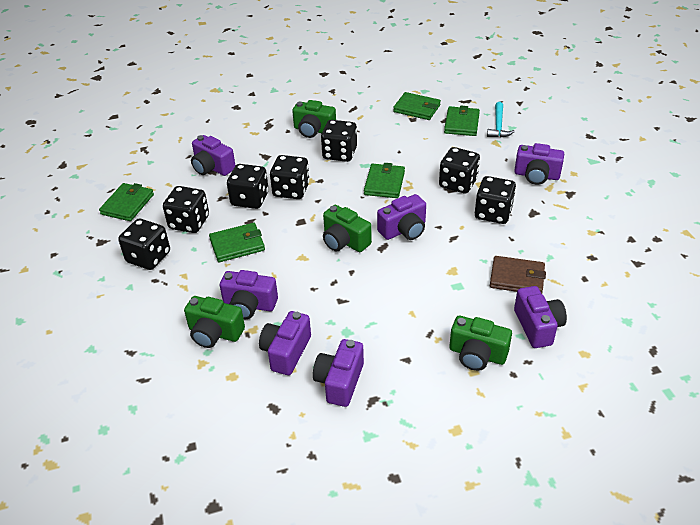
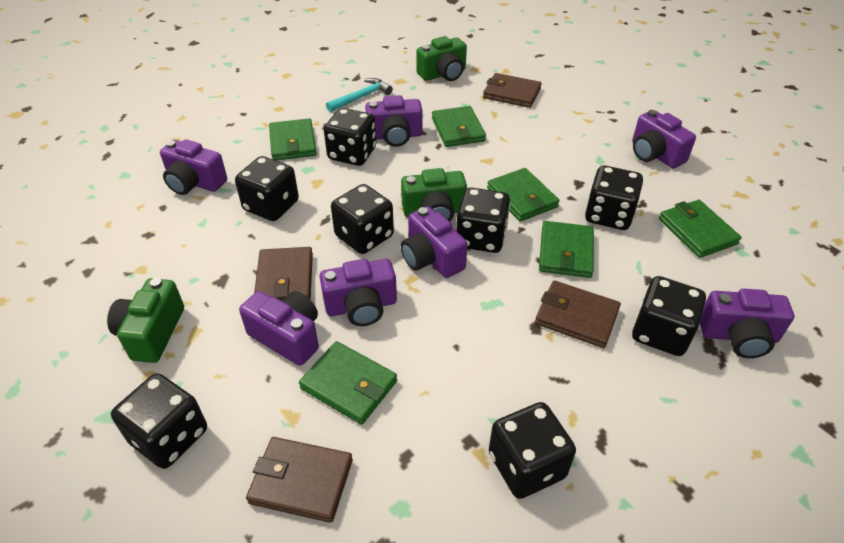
black dice: 7 -> 8
brown wallet: 1 -> 4
green camera: 4 -> 3
green wallet: 5 -> 6

